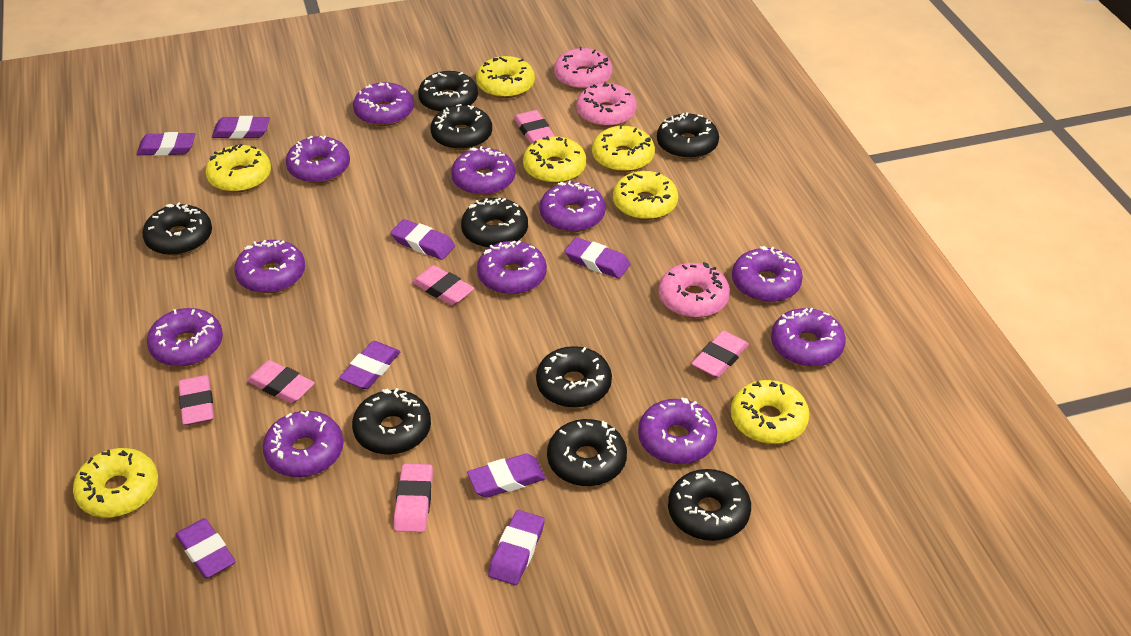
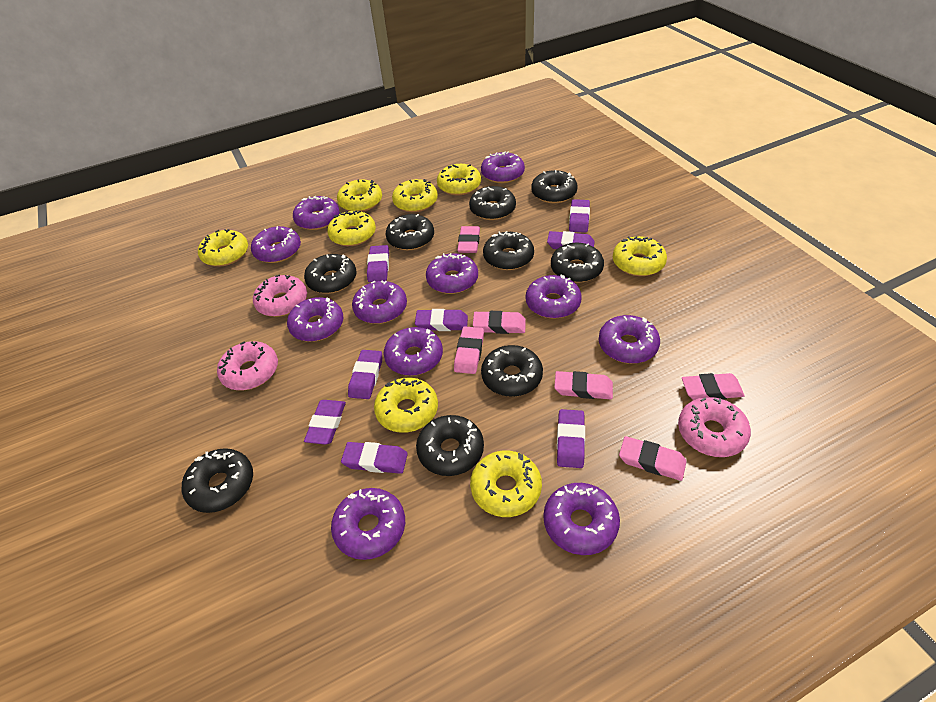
yellow donut: 7 -> 8

